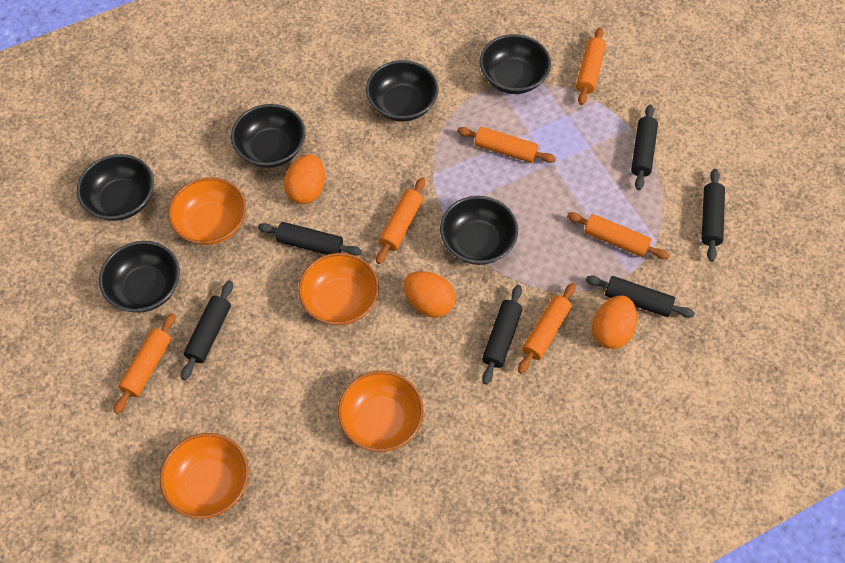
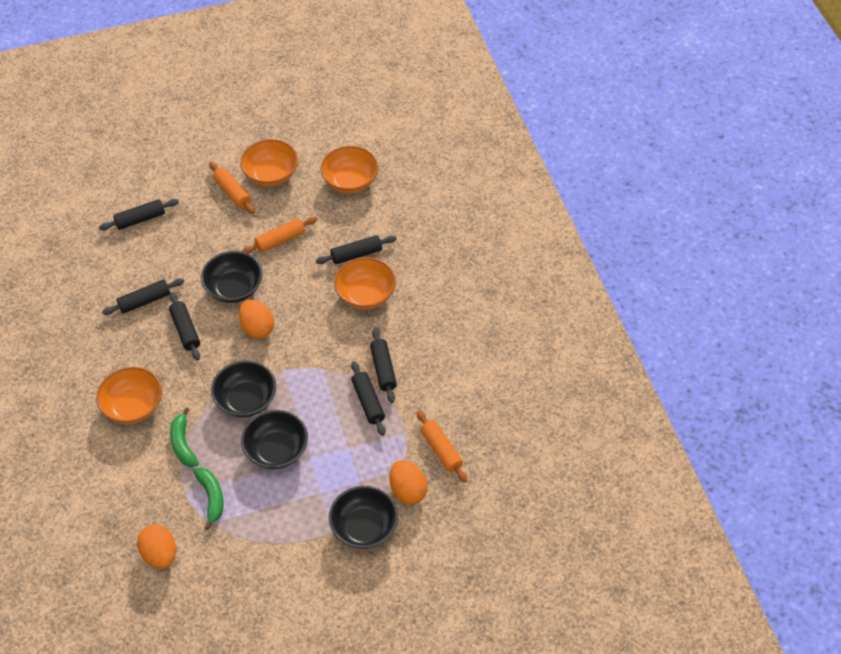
black bowl: 6 -> 4
green banana: 0 -> 2
orange rolling pin: 6 -> 3

